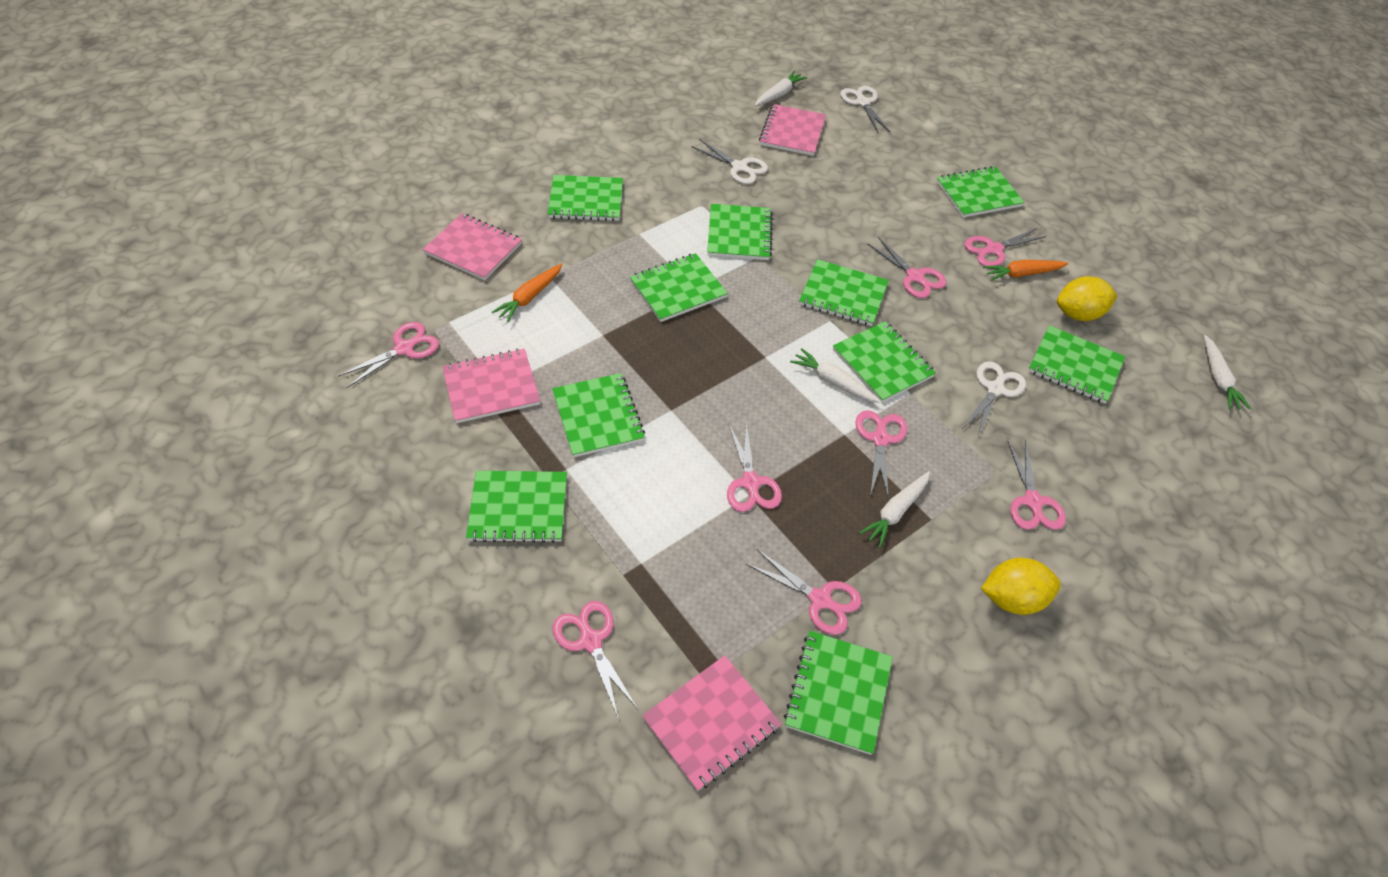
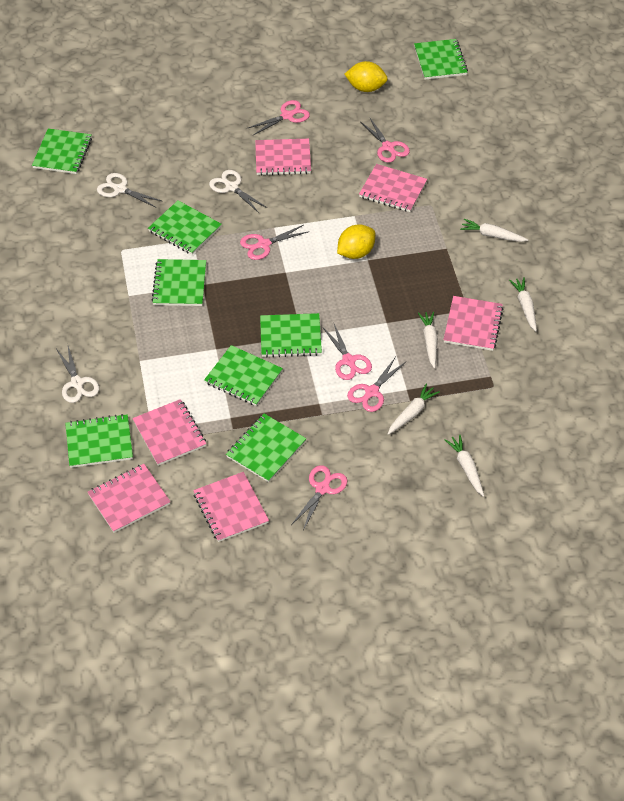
green notebook: 10 -> 8
orange carrot: 2 -> 0
pink notebook: 4 -> 6
pink scissors: 8 -> 6
white carrot: 4 -> 5

